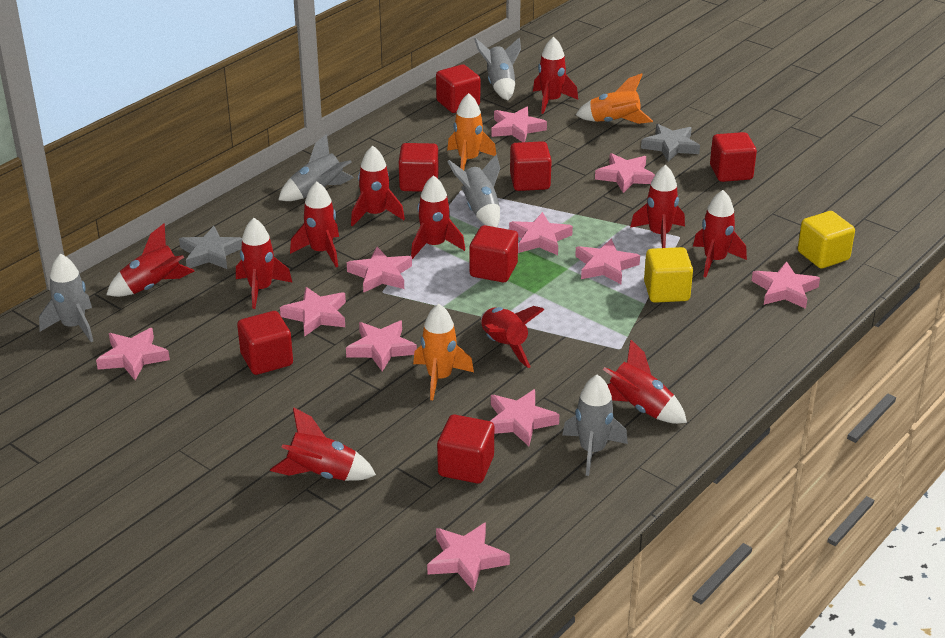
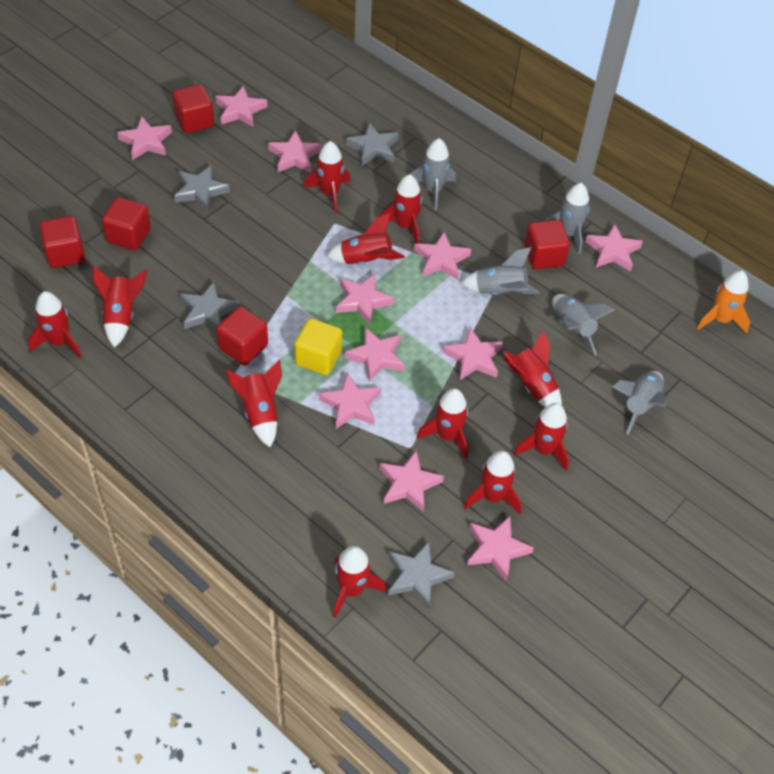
grey star: 2 -> 4
orange rocket: 3 -> 1
red cube: 7 -> 5
yellow cube: 2 -> 1

